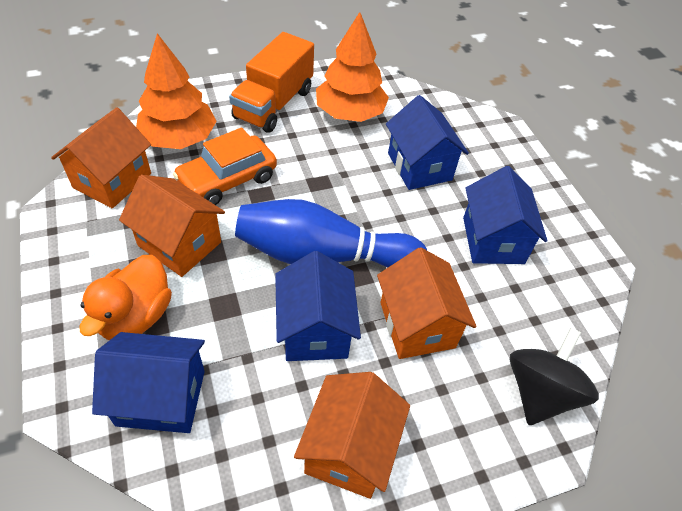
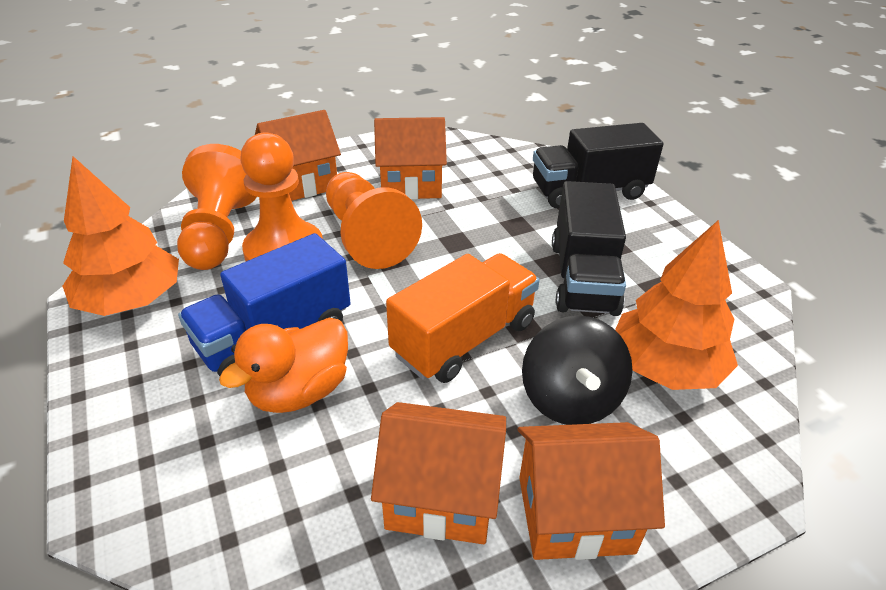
black truck: 0 -> 2
blue bowling pin: 1 -> 0
blue house: 4 -> 0
blue truck: 0 -> 1
orange car: 1 -> 0
orange pawn: 0 -> 3

